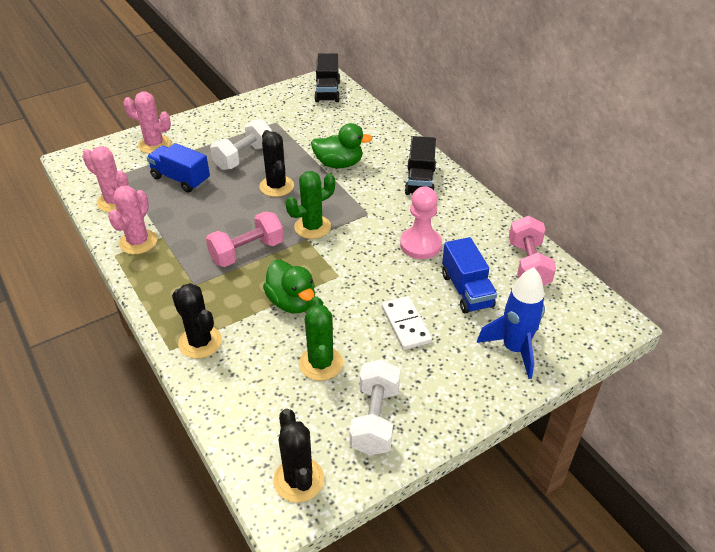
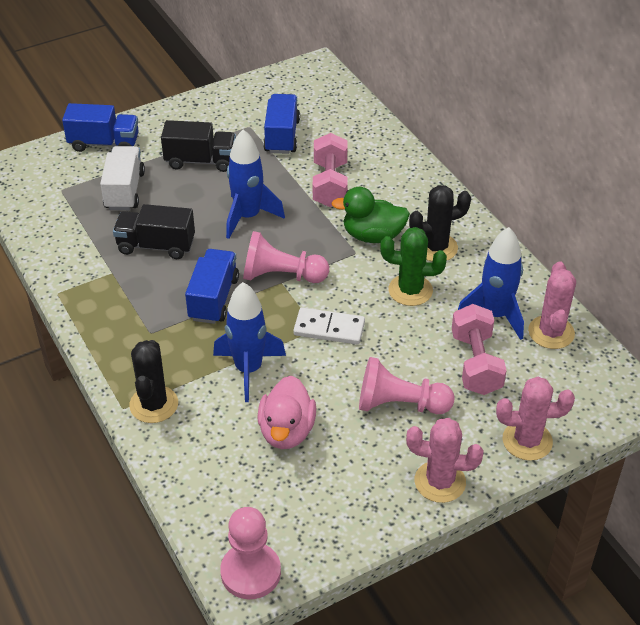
black cactus: 3 -> 2
blue rocket: 1 -> 3
blue truck: 2 -> 3
green cactus: 2 -> 1
green duck: 2 -> 1
pink duck: 0 -> 1
pink pawn: 1 -> 3
white dumbbell: 2 -> 0
white truck: 0 -> 1

